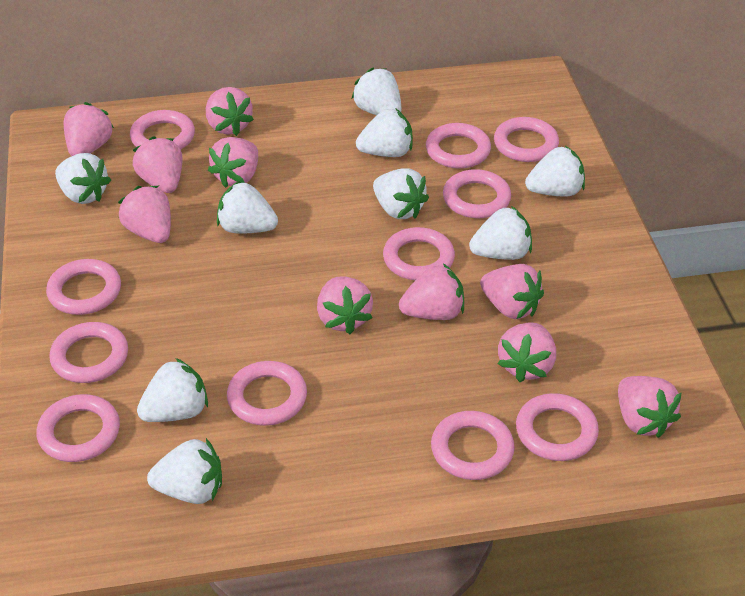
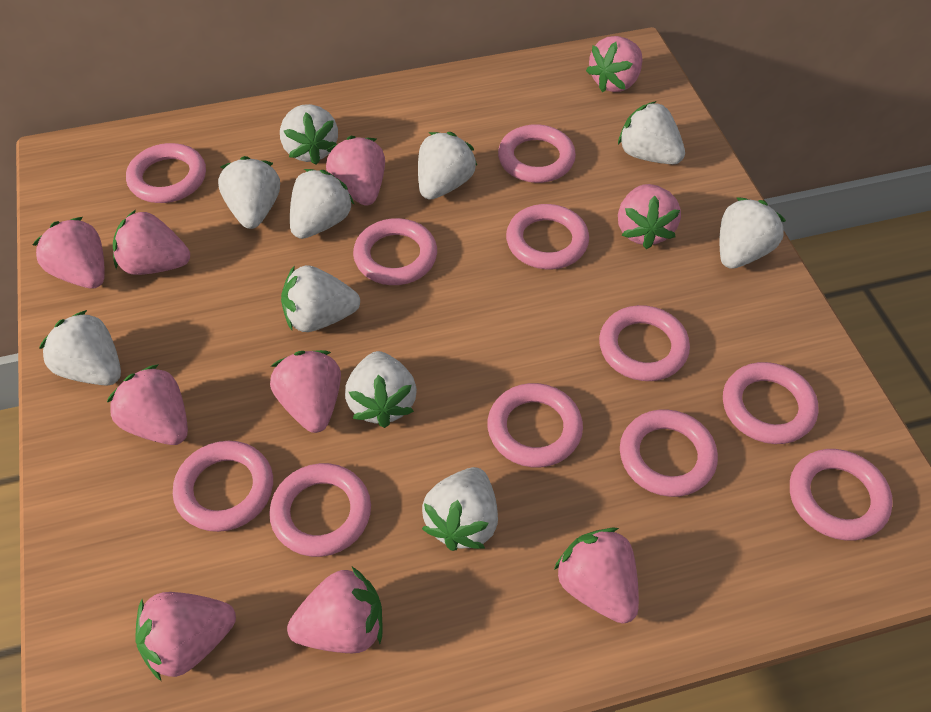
white strawberry: 9 -> 10

